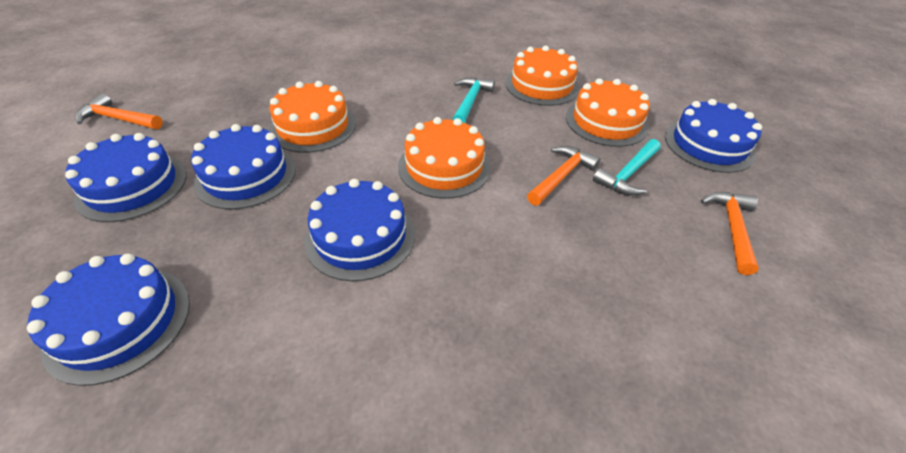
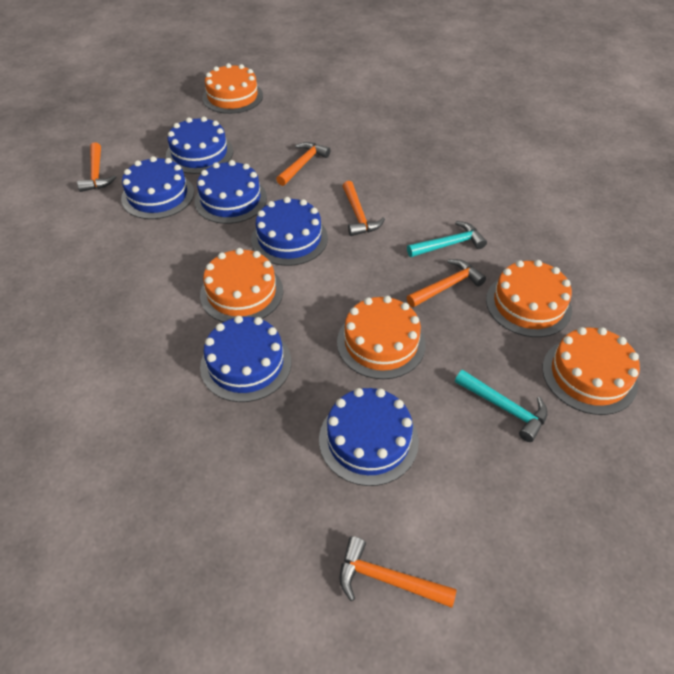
blue cake: 5 -> 6
orange cake: 4 -> 5
orange hammer: 3 -> 5

